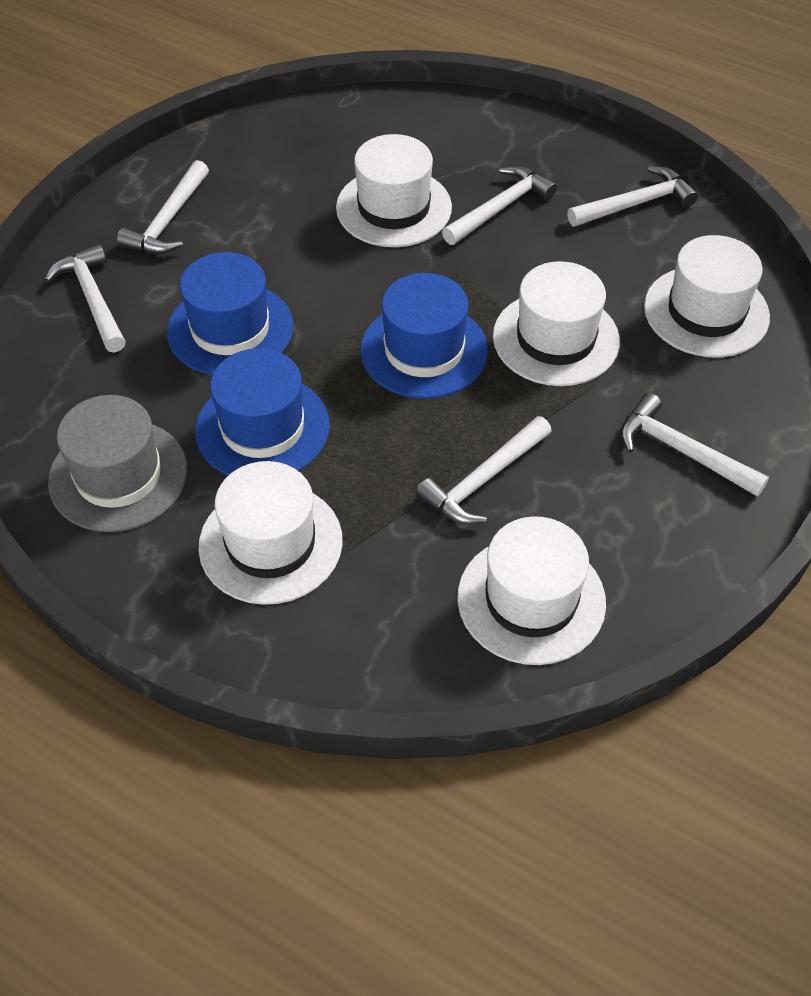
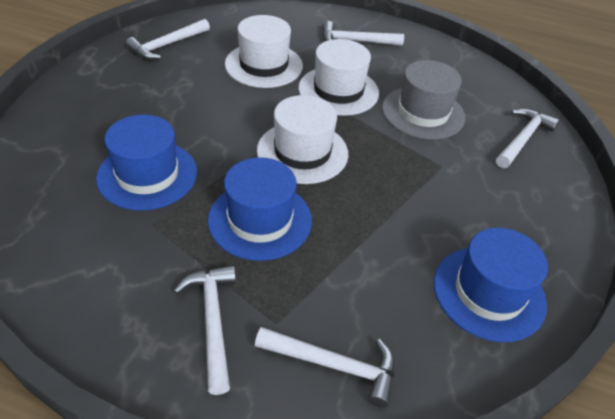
white hammer: 6 -> 5
white hat: 5 -> 3

